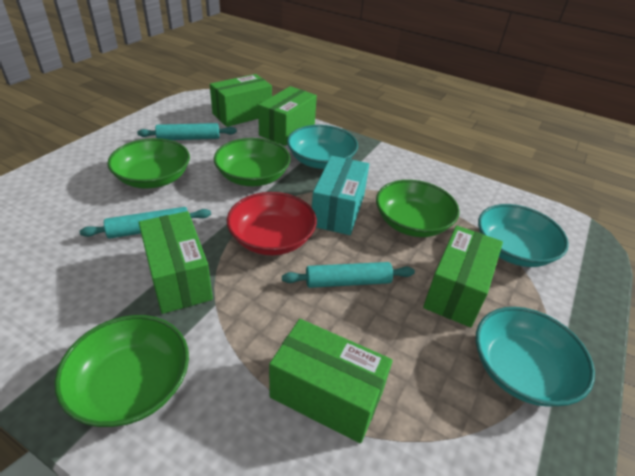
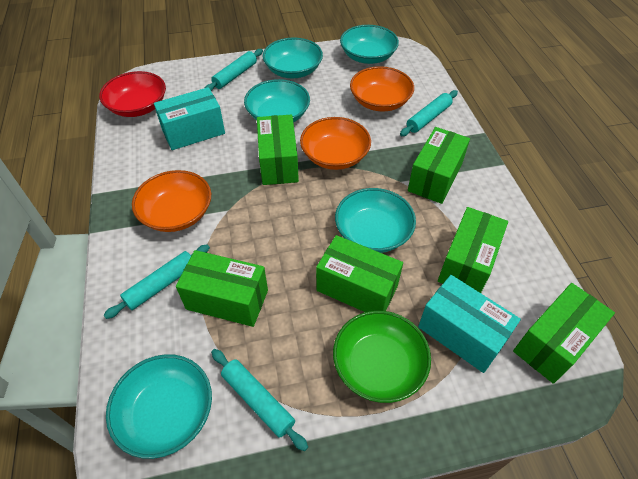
green bowl: 4 -> 1
green box: 5 -> 6
orange bowl: 0 -> 3
turquoise bowl: 3 -> 5
turquoise box: 1 -> 2
turquoise rolling pin: 3 -> 4

